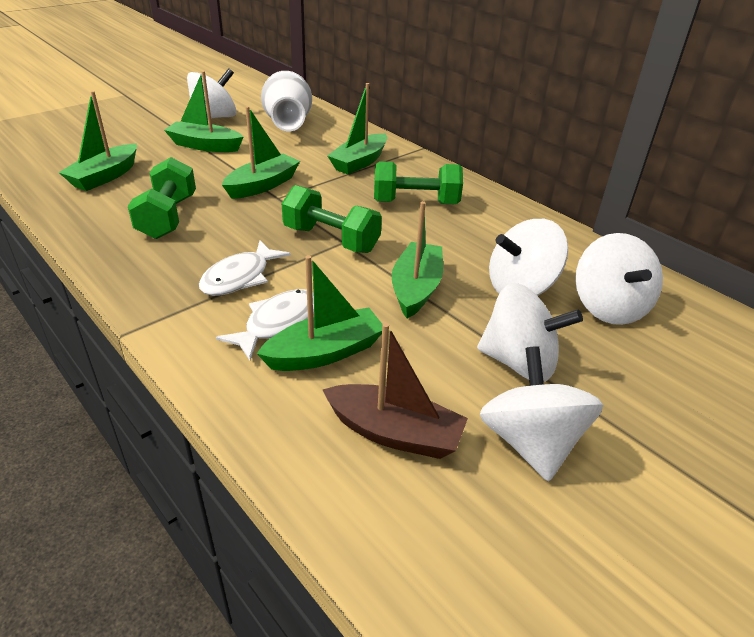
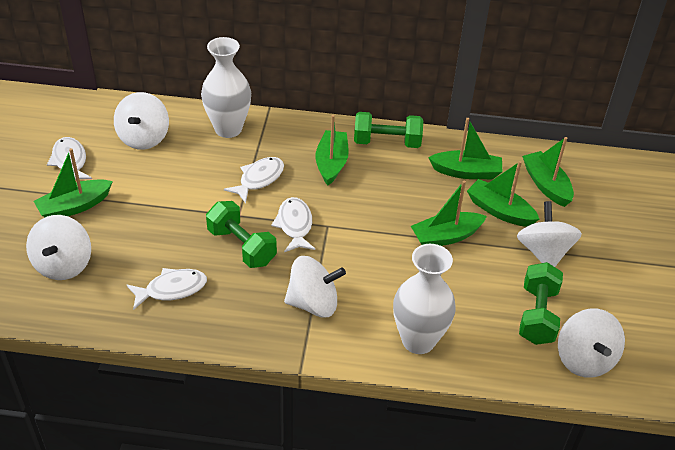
brown boat: 1 -> 0
white fish: 2 -> 4
white vase: 1 -> 2

